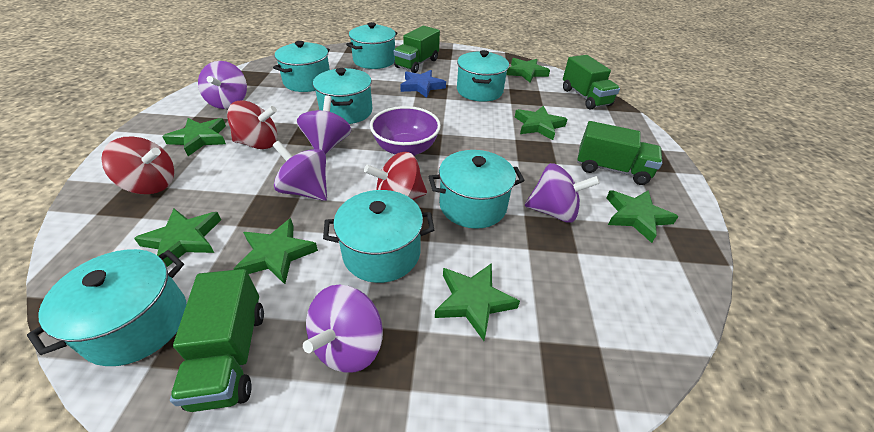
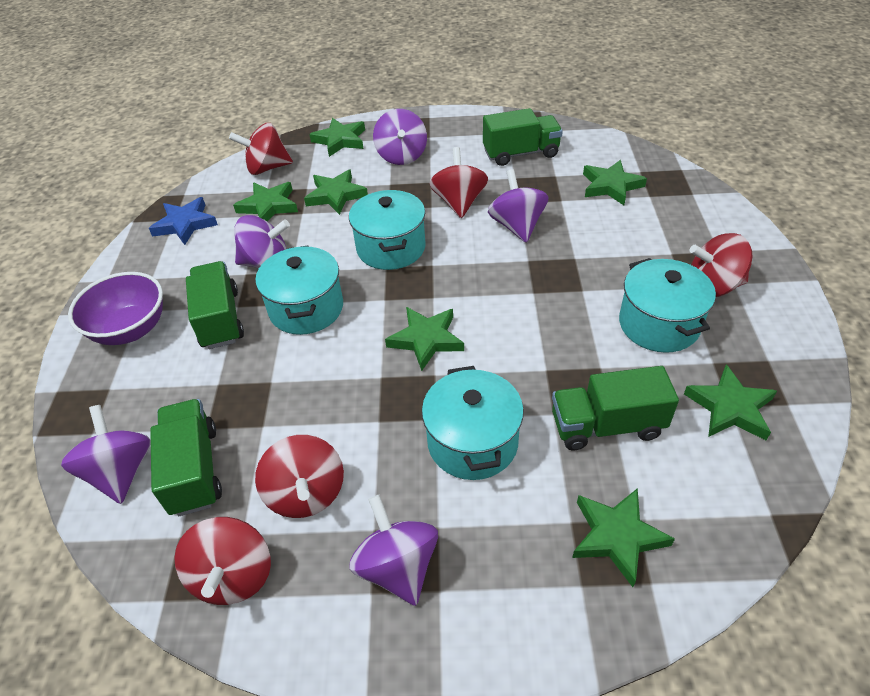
red spinning top: 3 -> 5
turquoise pot: 7 -> 4

